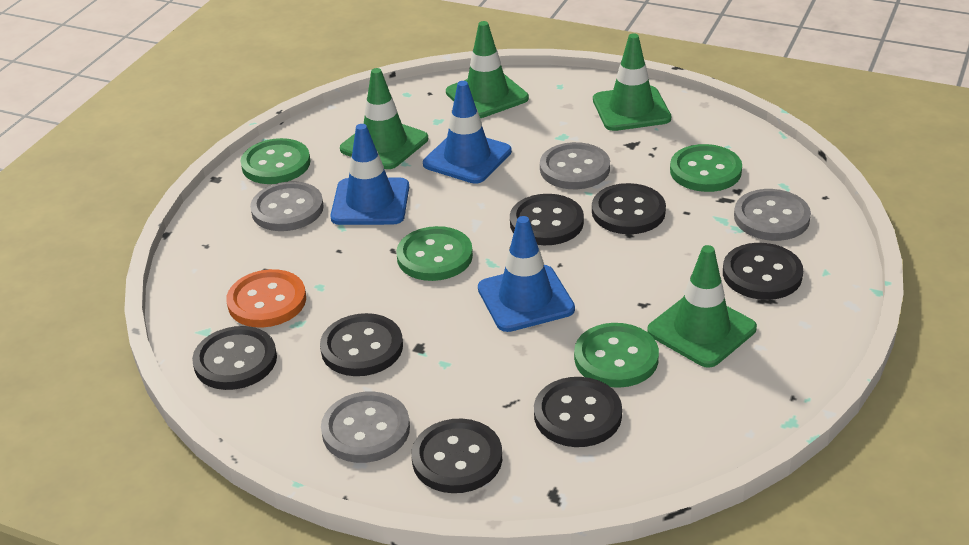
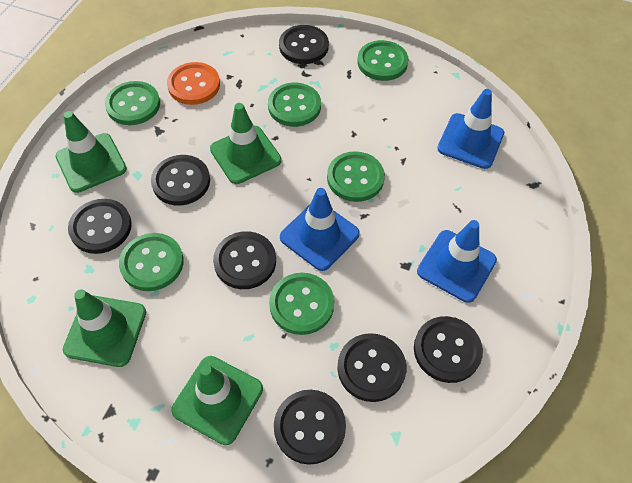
green button: 4 -> 6
grey button: 4 -> 0

